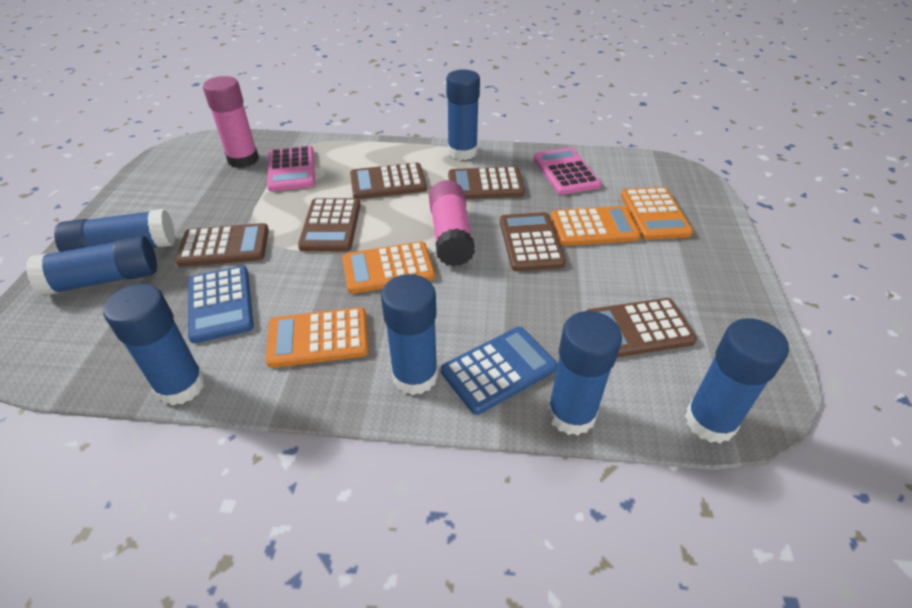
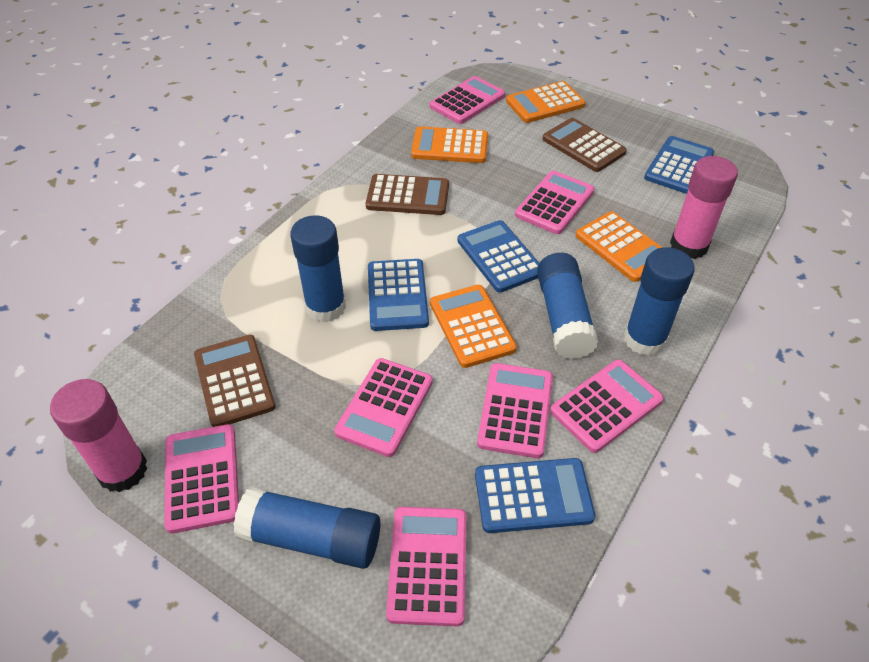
blue calculator: 2 -> 4
blue glue stick: 7 -> 4
brown calculator: 6 -> 3
pink calculator: 2 -> 7

